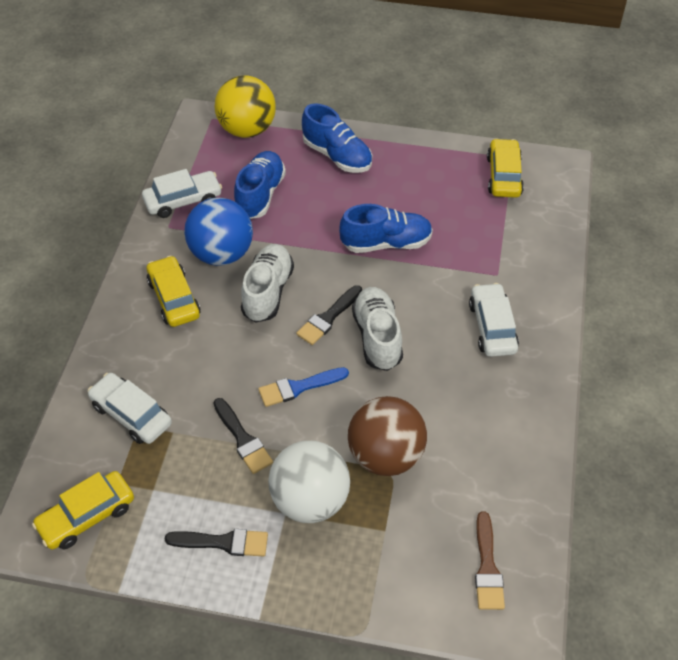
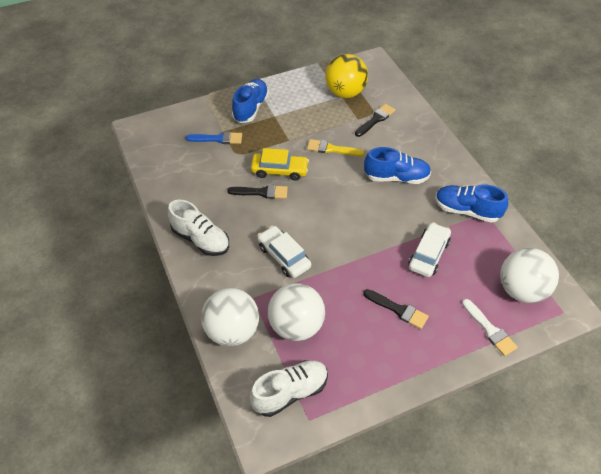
blue ball: 1 -> 0
brown ball: 1 -> 0
brown brush: 1 -> 0
white ball: 1 -> 3
white brush: 0 -> 1
white car: 3 -> 2
yellow brush: 0 -> 1
yellow car: 3 -> 1

